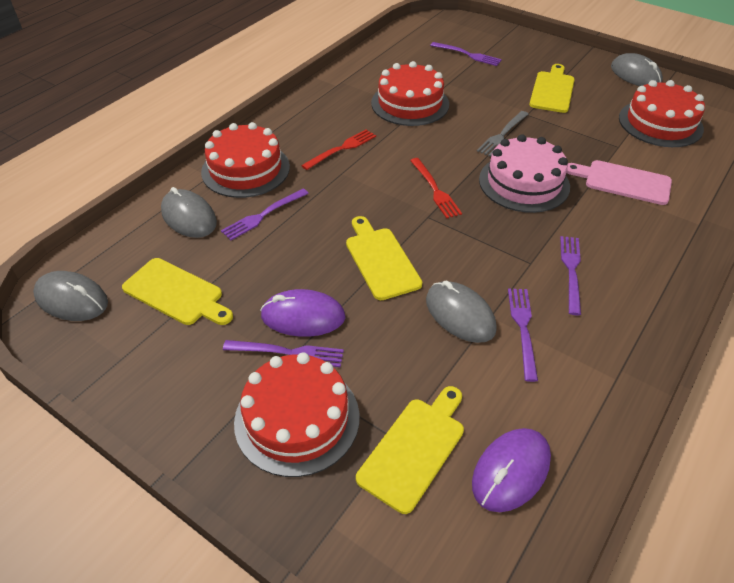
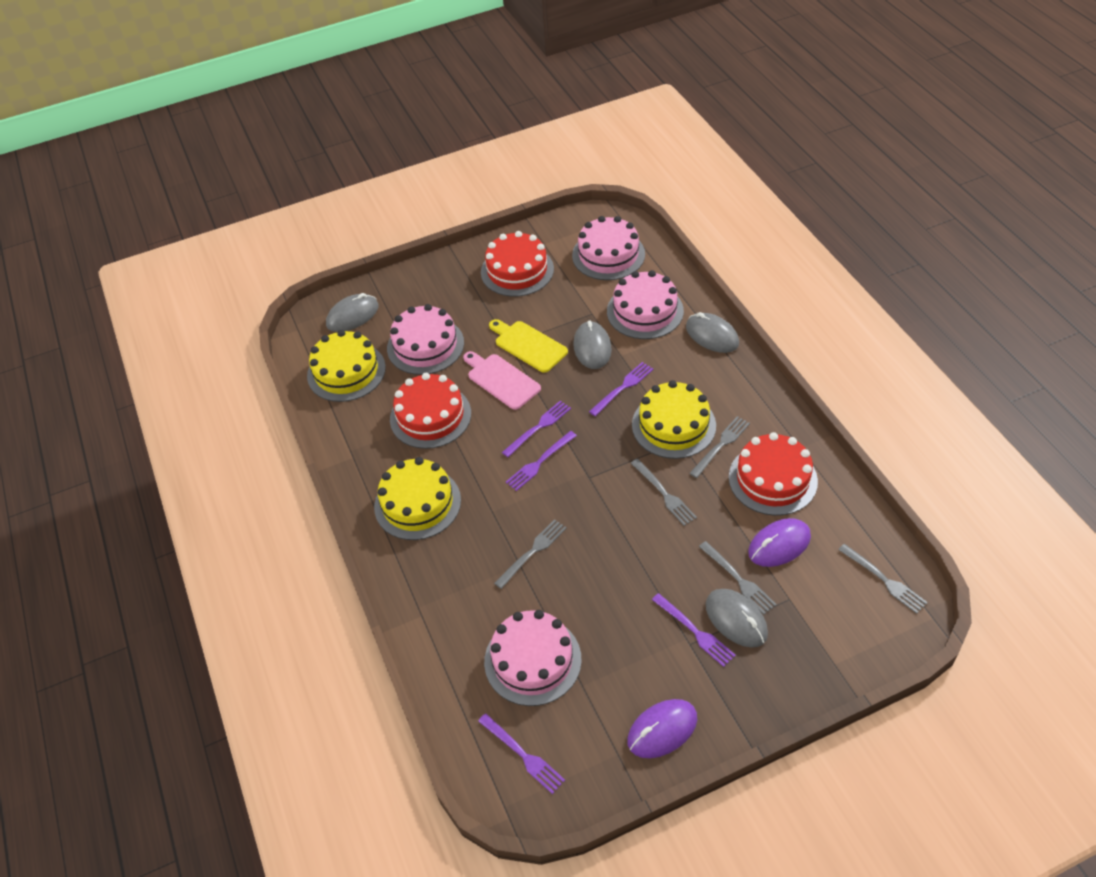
grey fork: 1 -> 5
pink cake: 1 -> 4
red cake: 4 -> 3
red fork: 2 -> 0
yellow cake: 0 -> 3
yellow cutting board: 4 -> 1

